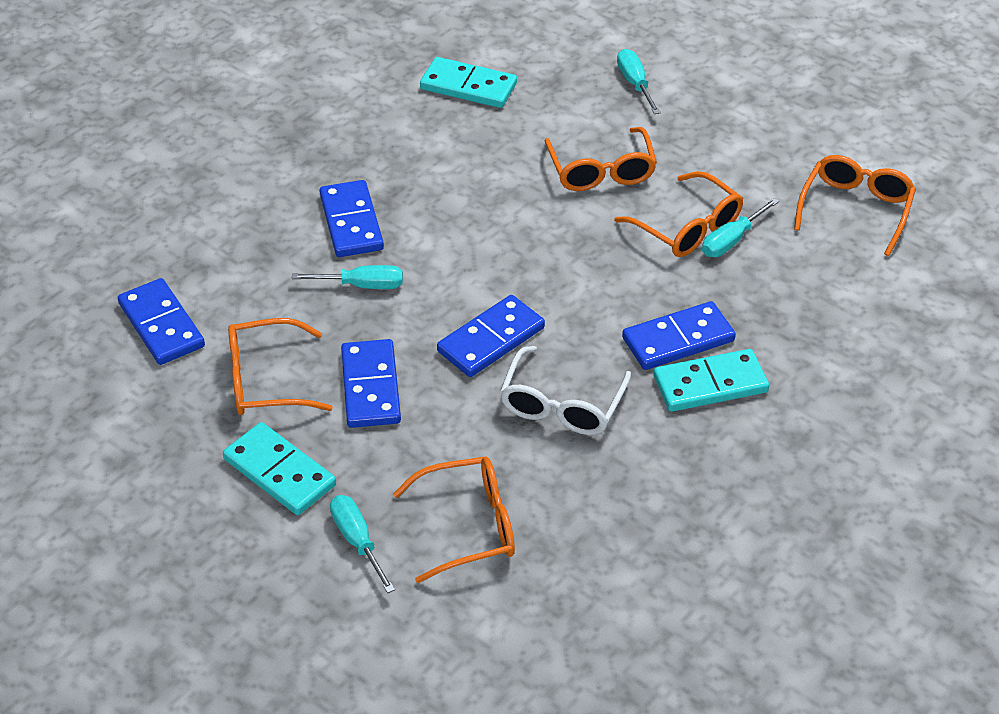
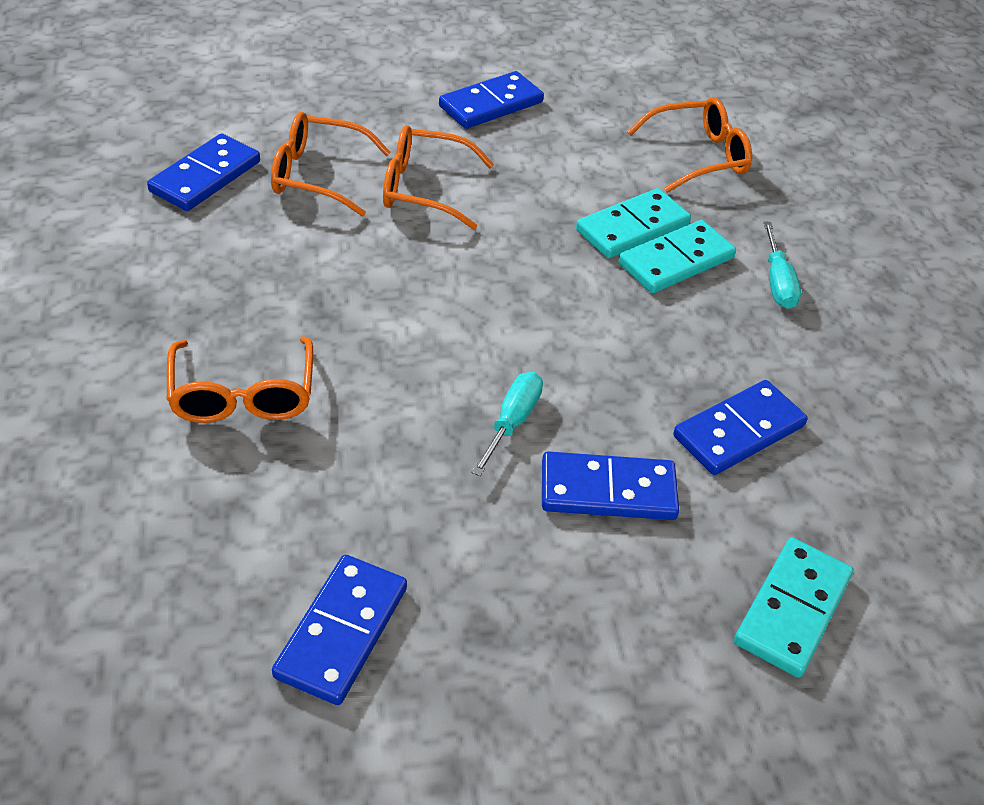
orange glasses: 5 -> 4
turquoise screwdriver: 4 -> 2
white glasses: 1 -> 0

